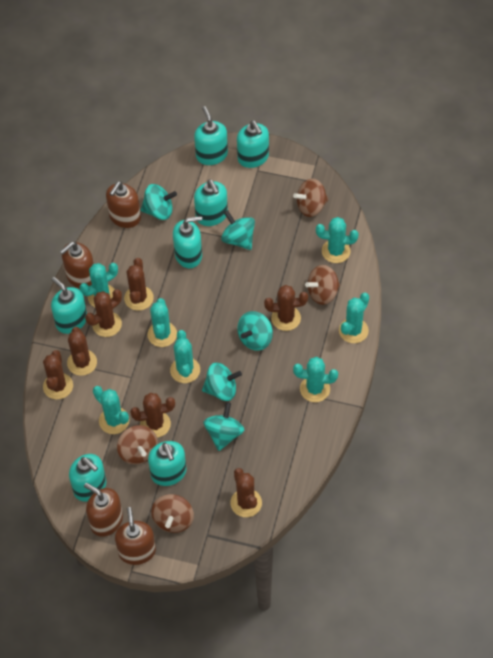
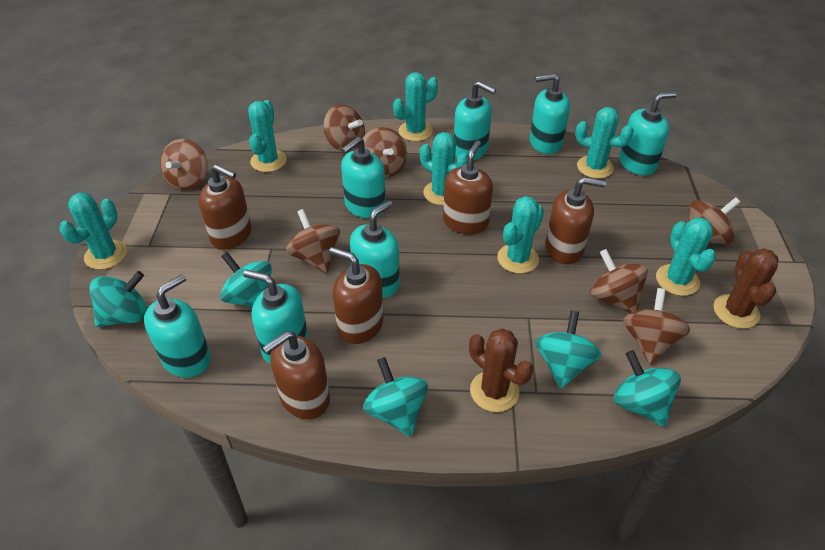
brown cactus: 7 -> 2
brown soap dispenser: 4 -> 5
brown spinning top: 4 -> 7

